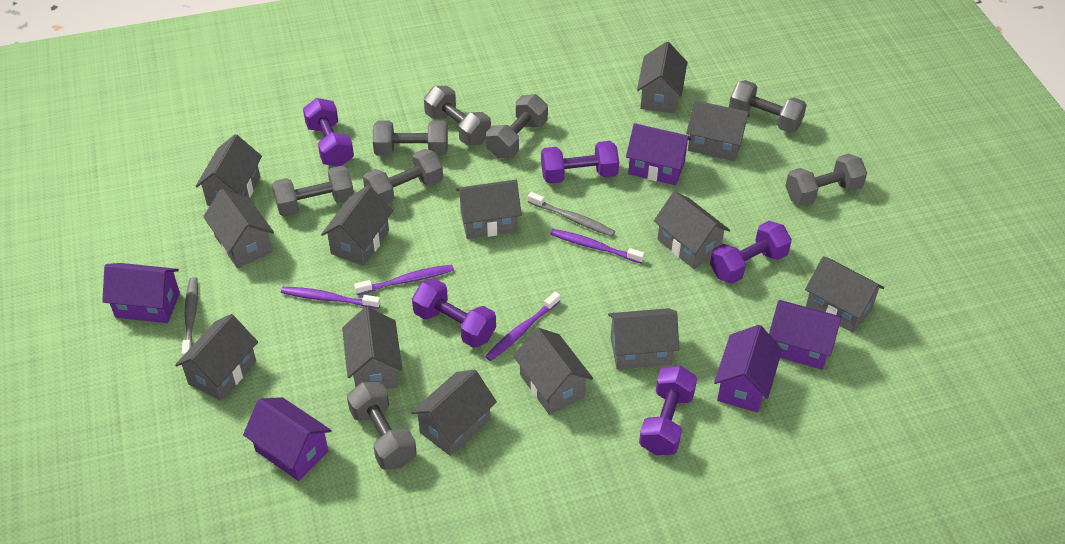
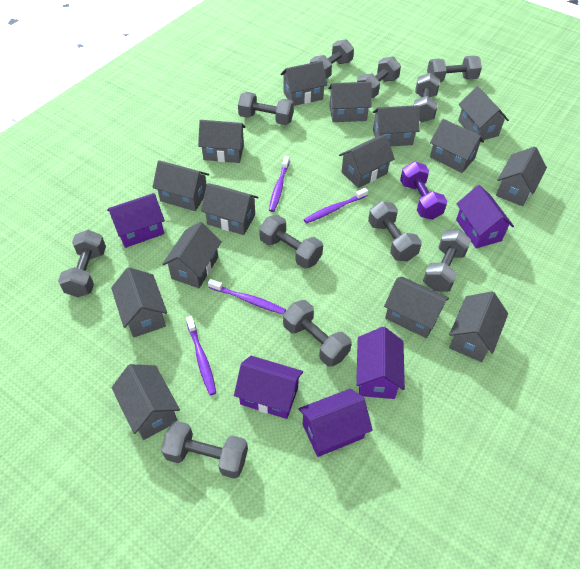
grey dumbbell: 8 -> 11
grey house: 13 -> 15
grey toothbrush: 2 -> 0
purple dumbbell: 5 -> 1

